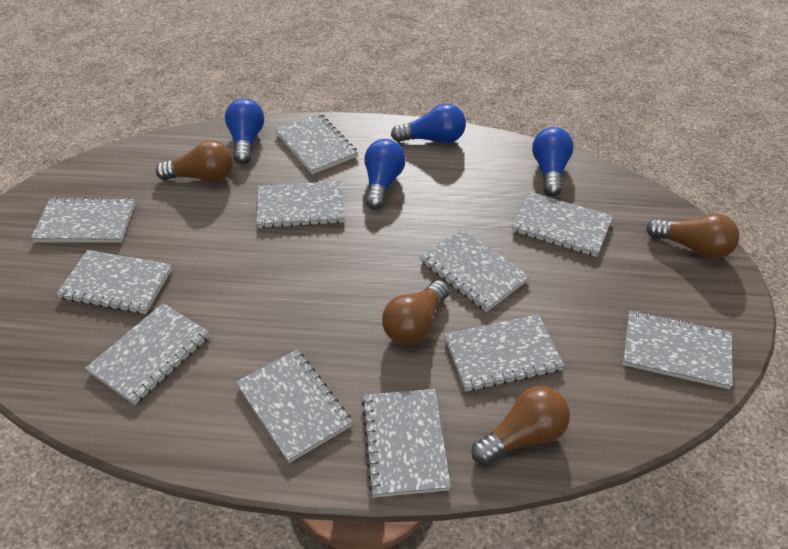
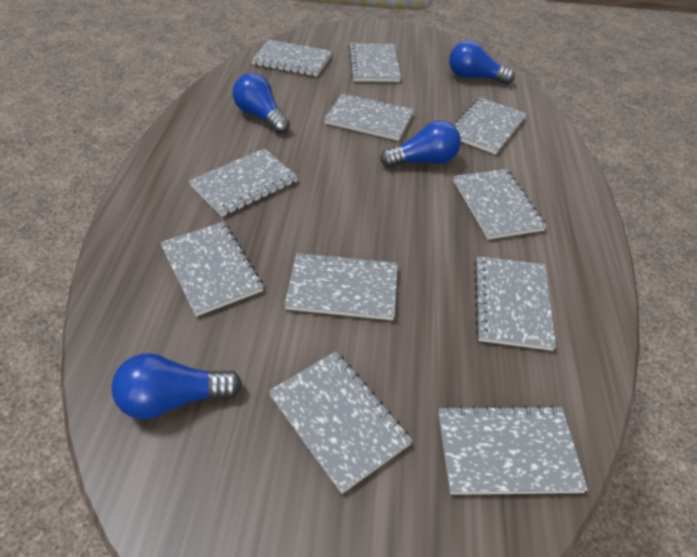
brown light bulb: 4 -> 0

